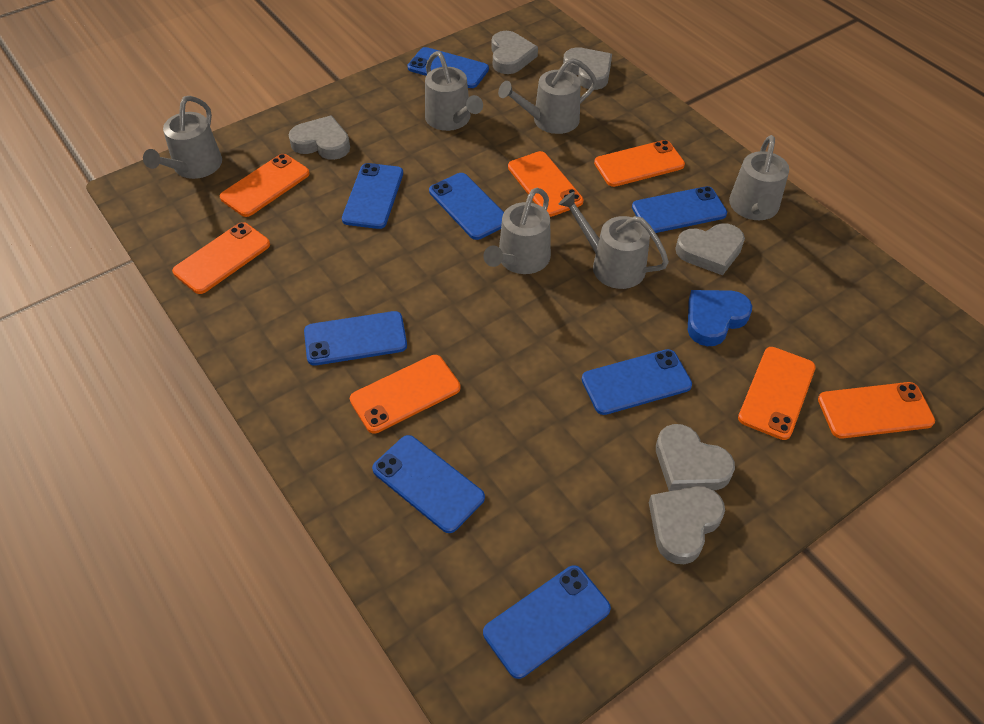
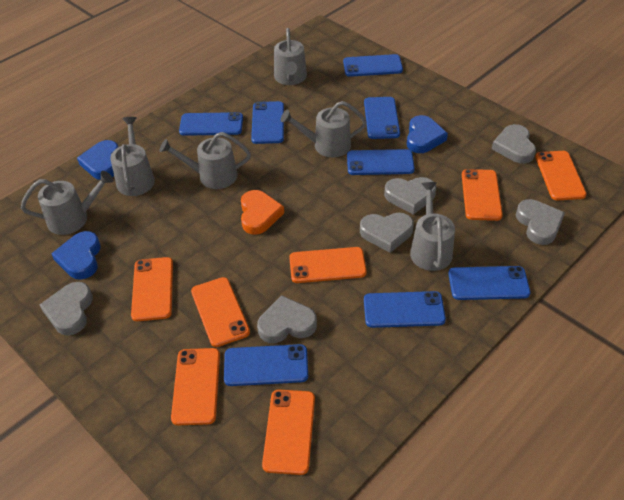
blue heart: 1 -> 3
orange heart: 0 -> 1

